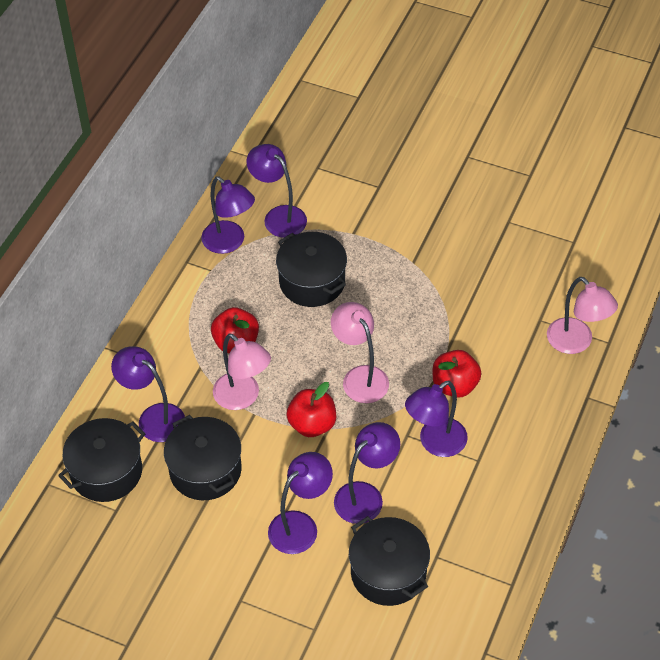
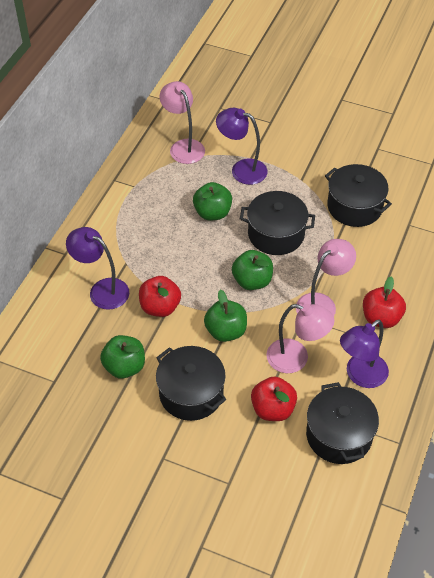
green apple: 0 -> 4
purple lamp: 6 -> 3

